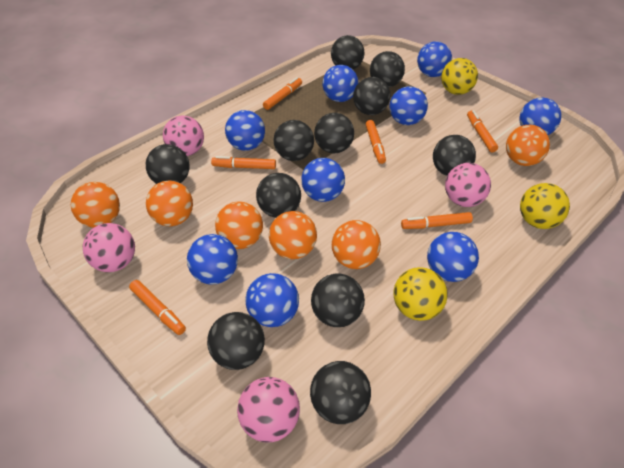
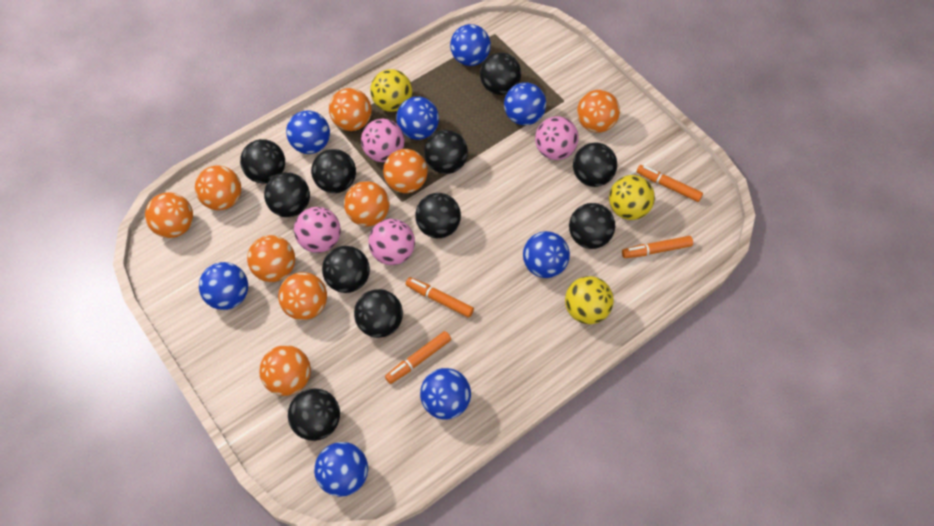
blue ball: 9 -> 8
orange ball: 6 -> 9
orange marker: 6 -> 4

